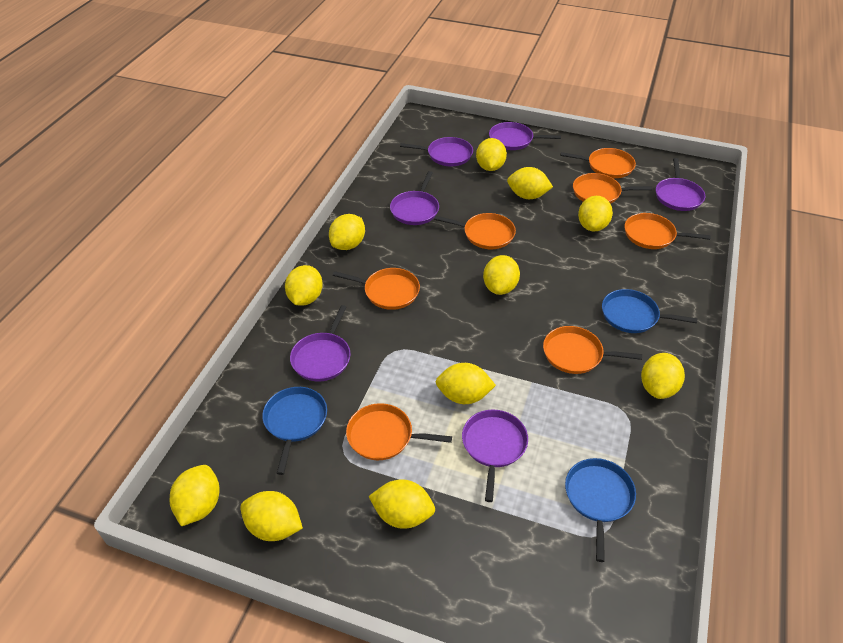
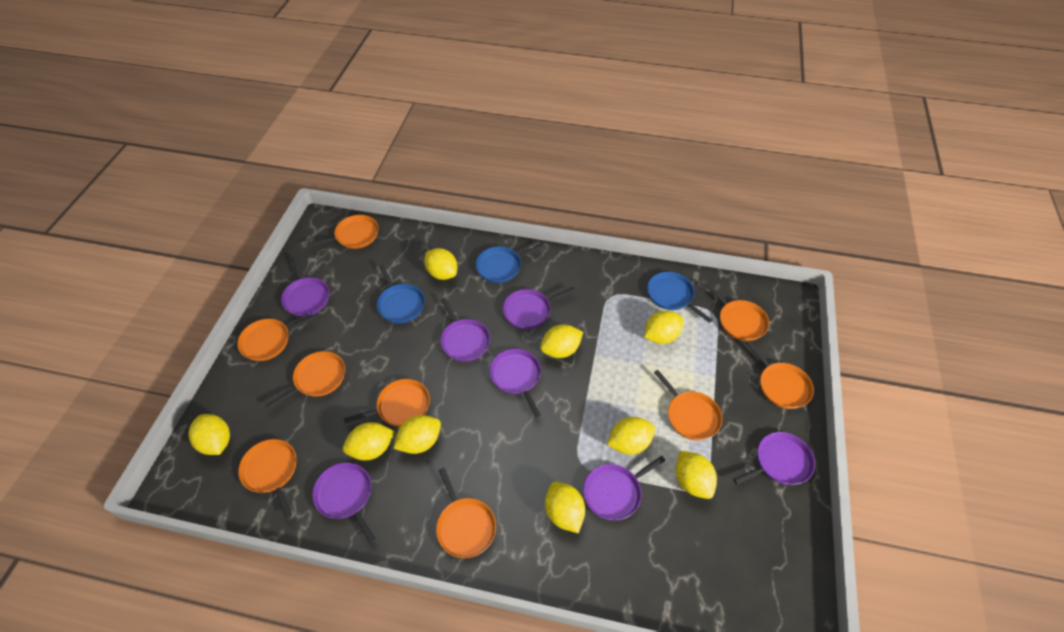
orange pan: 7 -> 9
purple pan: 6 -> 7
yellow lemon: 11 -> 9

